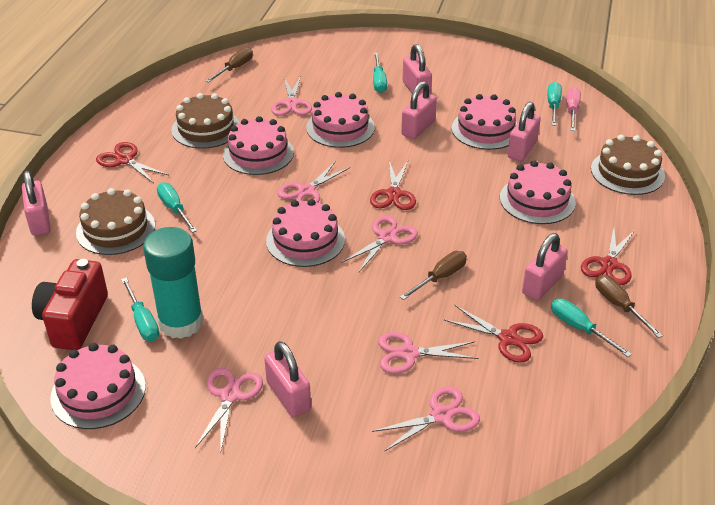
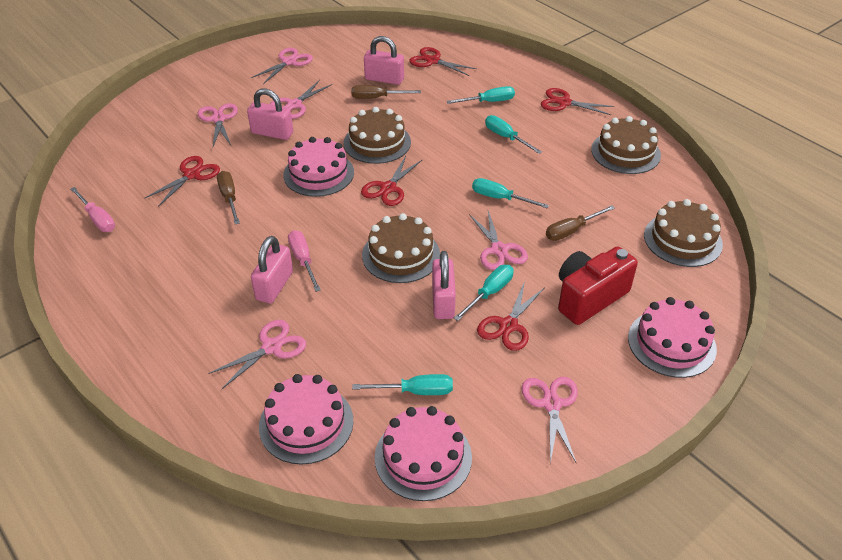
brown cake: 3 -> 4
pink cake: 6 -> 4
pink padlock: 6 -> 4
pink screwdriver: 1 -> 2
red scissors: 4 -> 5
turquoise glue stick: 1 -> 0

